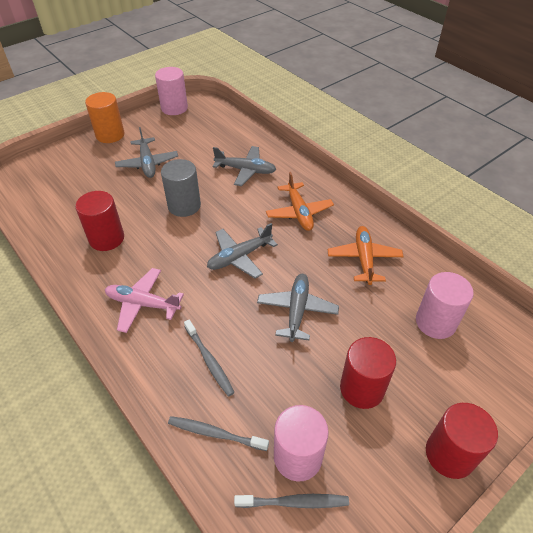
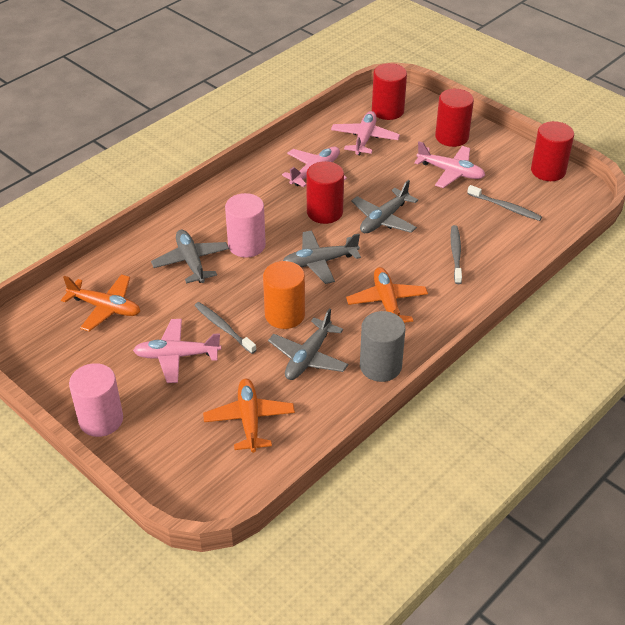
orange plane: 2 -> 3
pink cylinder: 3 -> 2
pink plane: 1 -> 4
red cylinder: 3 -> 4

